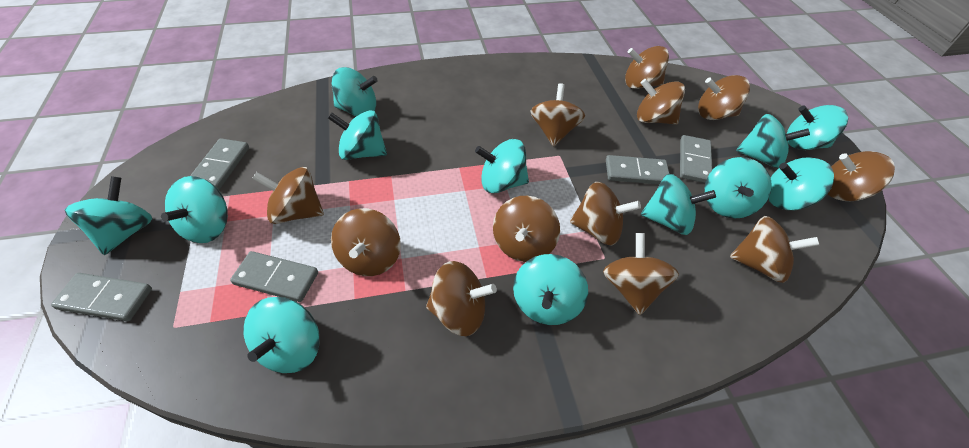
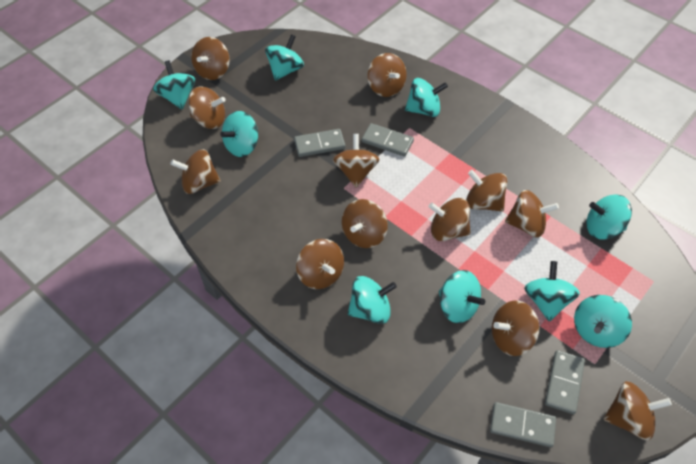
grey domino: 5 -> 4
turquoise spinning top: 12 -> 9

